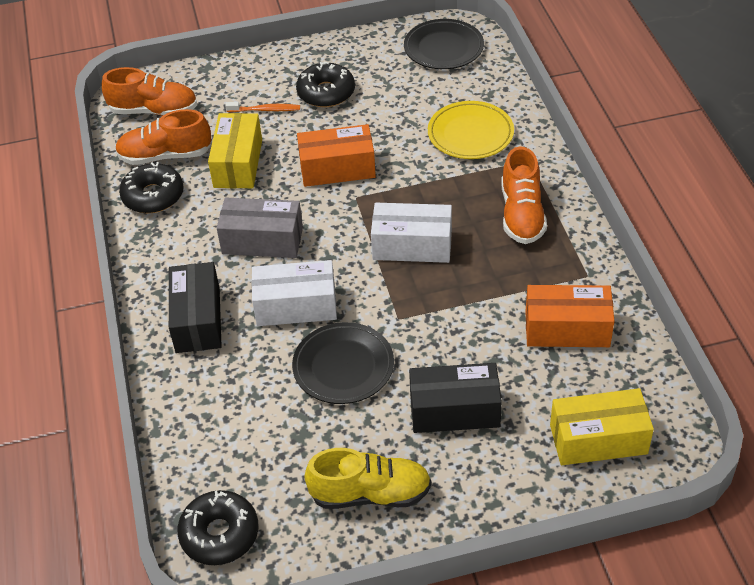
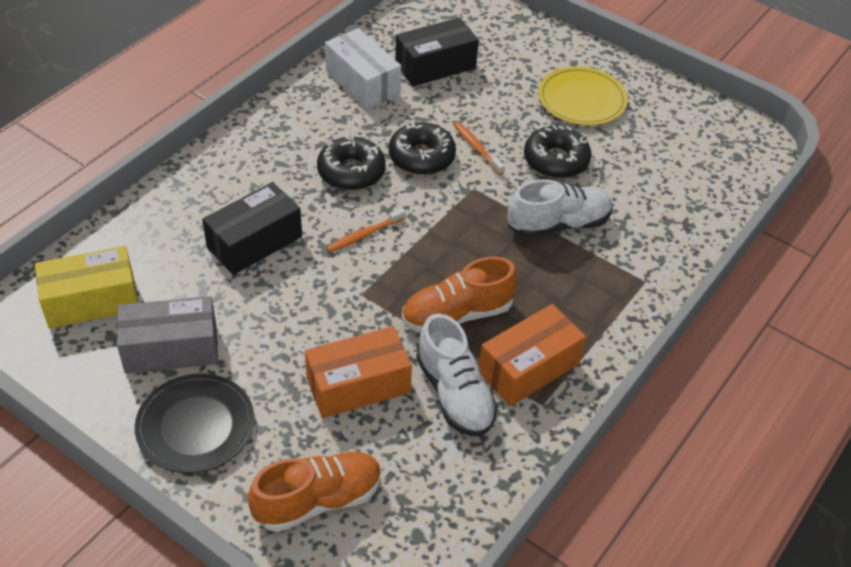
black plate: 2 -> 1
orange shoe: 3 -> 2
orange toothbrush: 1 -> 2
white box: 2 -> 1
white shoe: 0 -> 2
yellow box: 2 -> 1
yellow shoe: 1 -> 0

